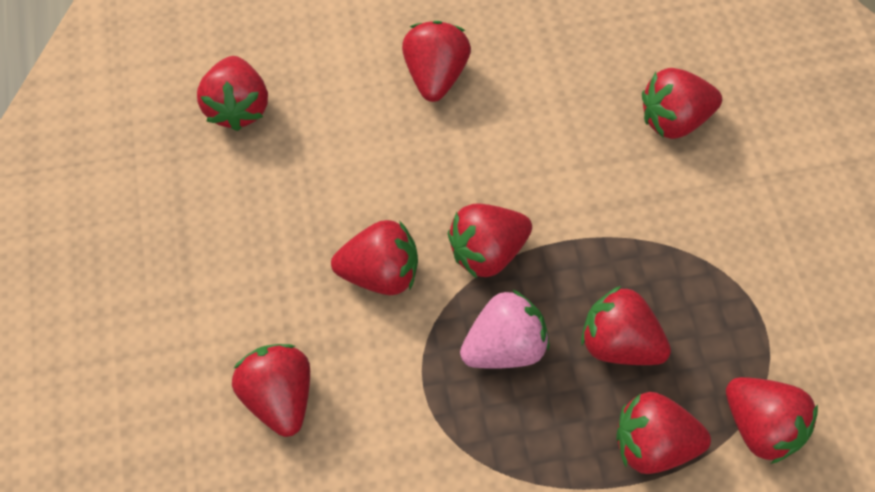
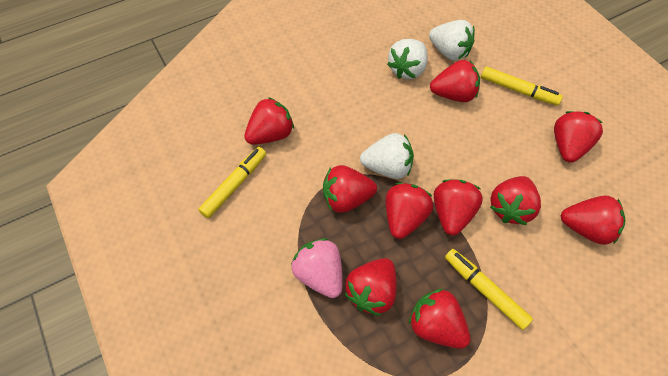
red strawberry: 9 -> 10
white strawberry: 0 -> 3
yellow marker: 0 -> 3

